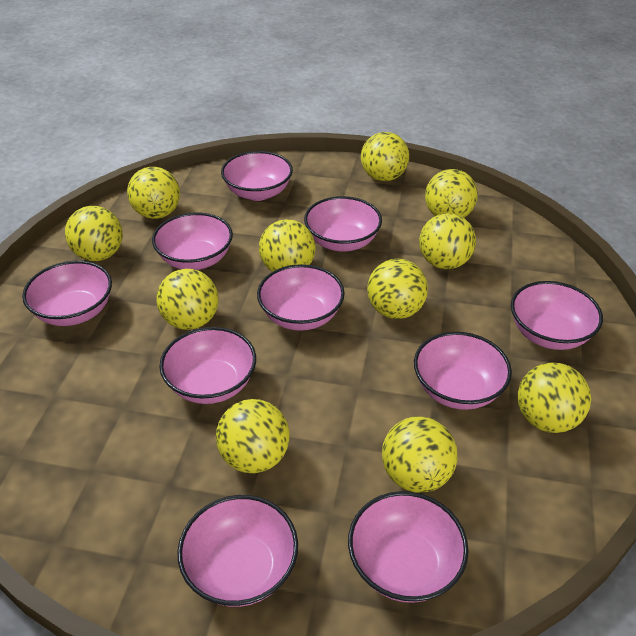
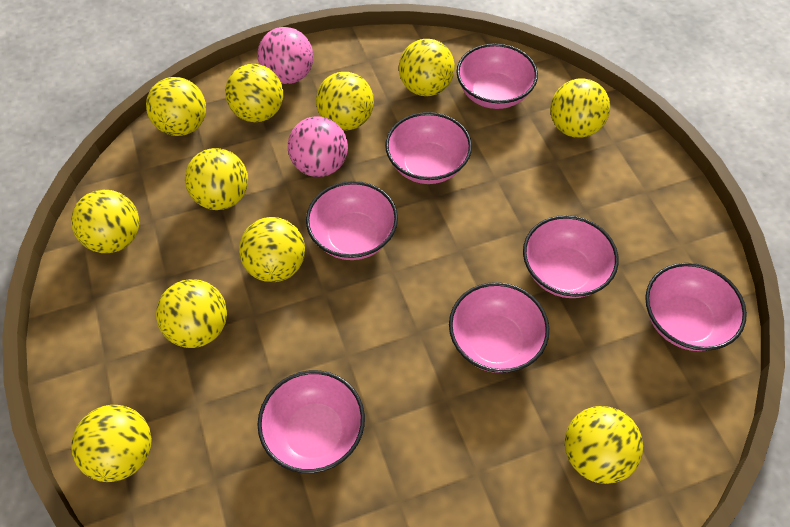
pink ball: 0 -> 2
pink bowl: 10 -> 7

